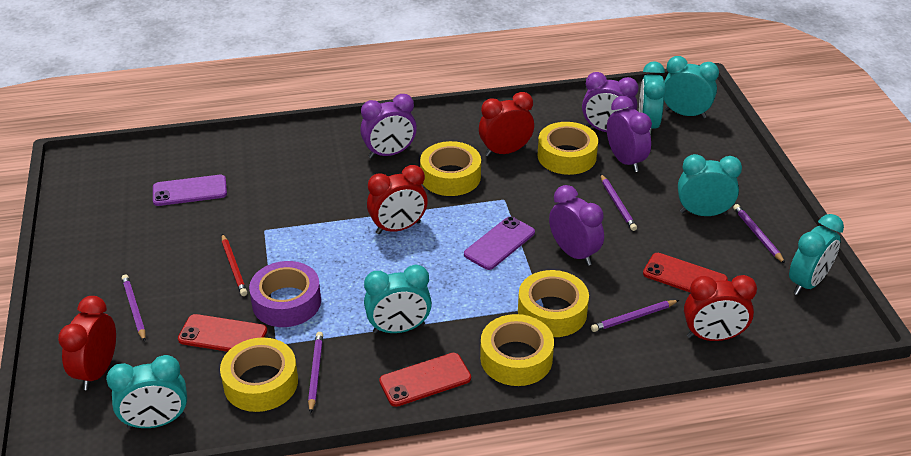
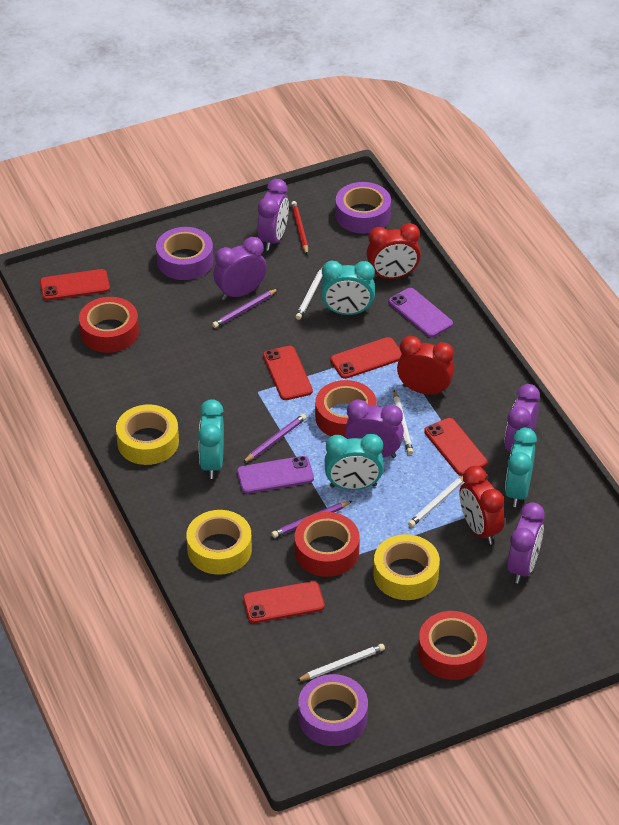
purple clock: 4 -> 5
purple pencil: 5 -> 3
purple tape: 1 -> 3
red clock: 4 -> 3
red phone: 3 -> 5
red tape: 0 -> 4
turquoise clock: 6 -> 4
white pencil: 0 -> 4
yellow tape: 5 -> 3

